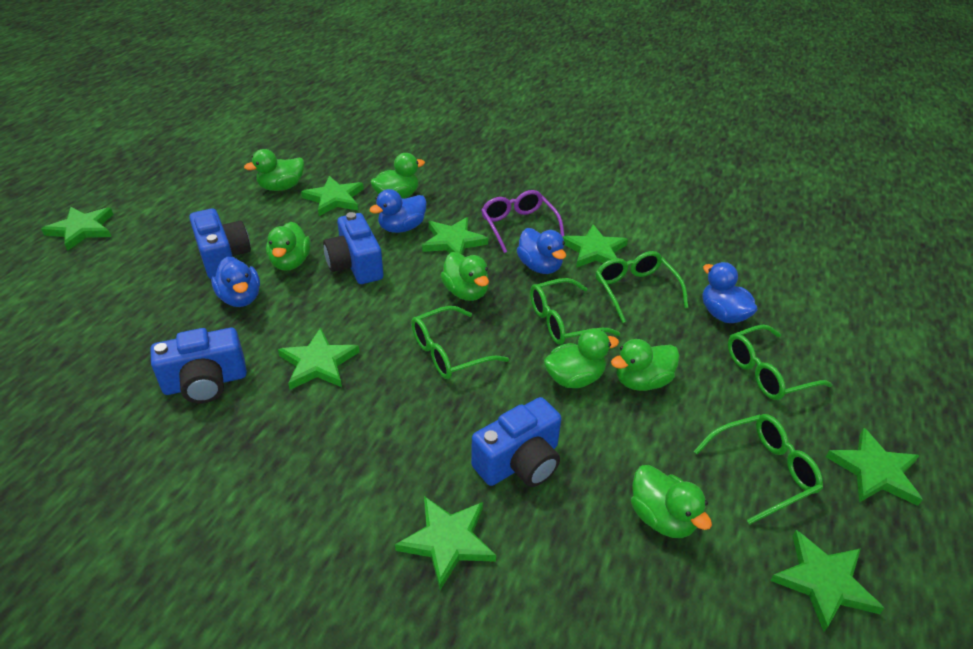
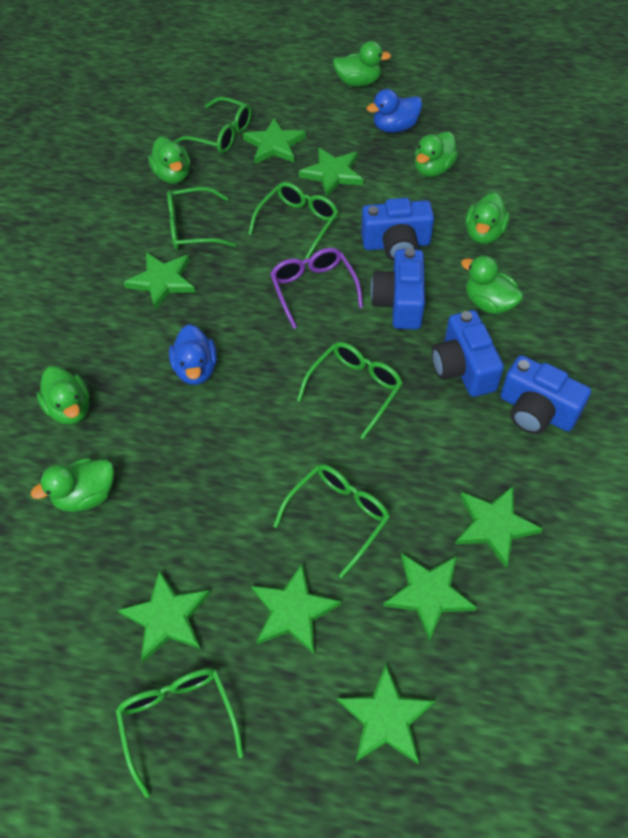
blue duck: 4 -> 2
green glasses: 5 -> 6

